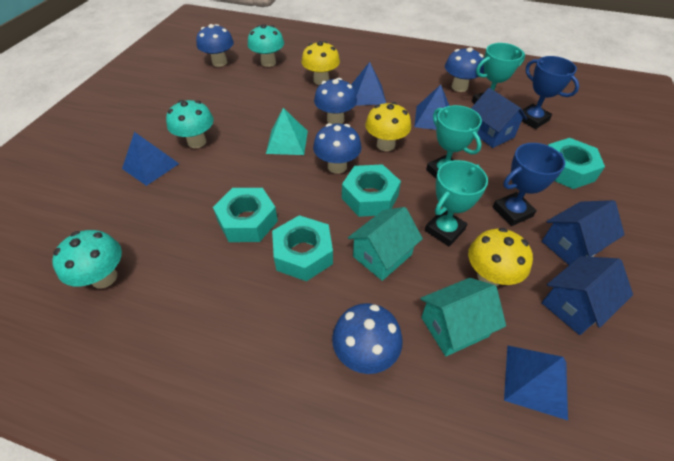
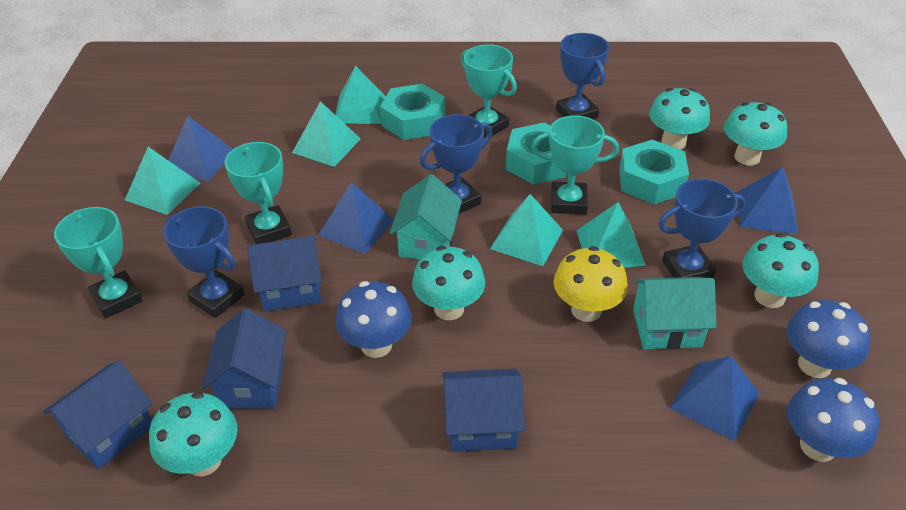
blue house: 3 -> 4
blue mushroom: 5 -> 3
blue trophy: 2 -> 4
turquoise mushroom: 3 -> 5
turquoise nut: 4 -> 3
turquoise pyramid: 1 -> 5
turquoise trophy: 3 -> 4
yellow mushroom: 3 -> 1

